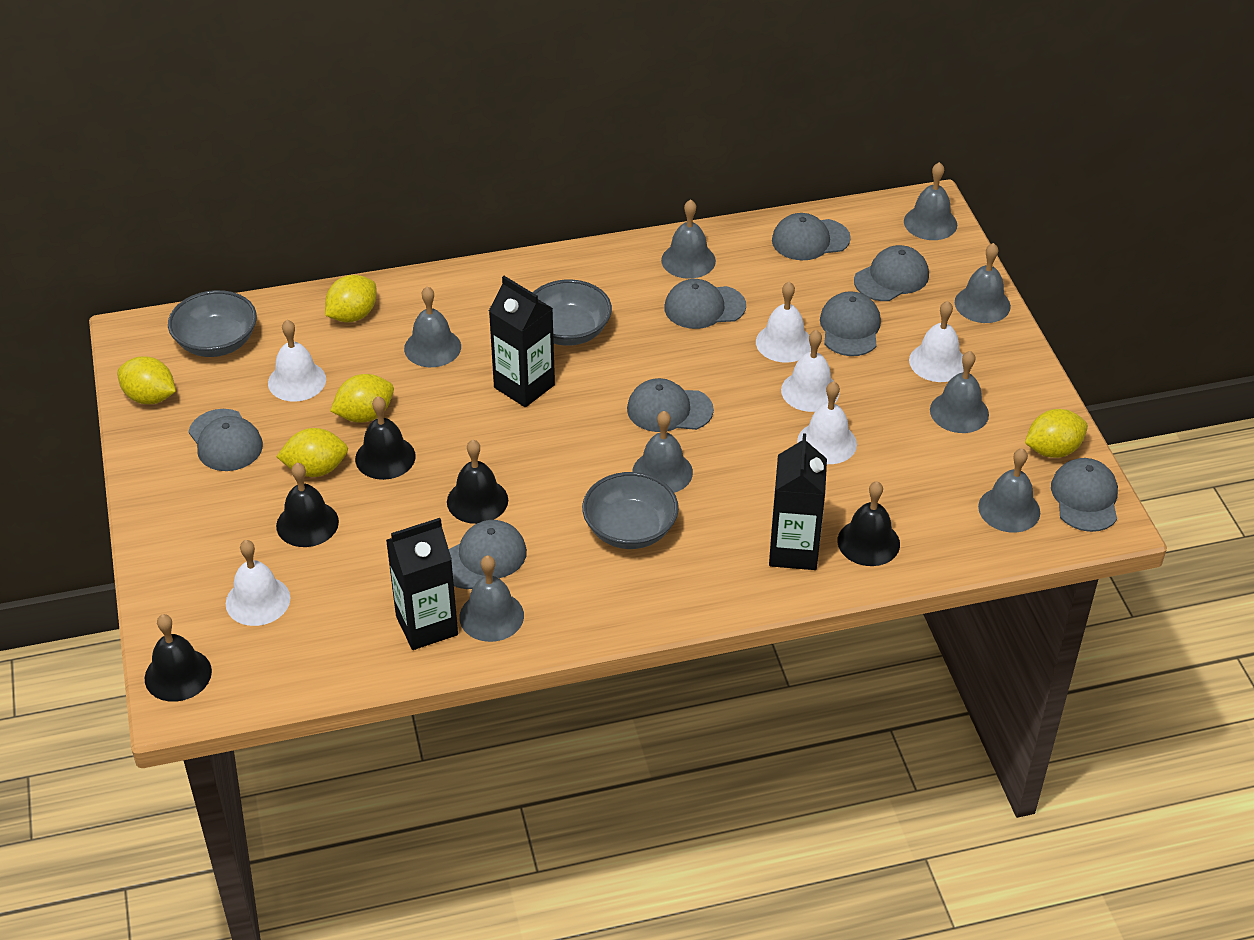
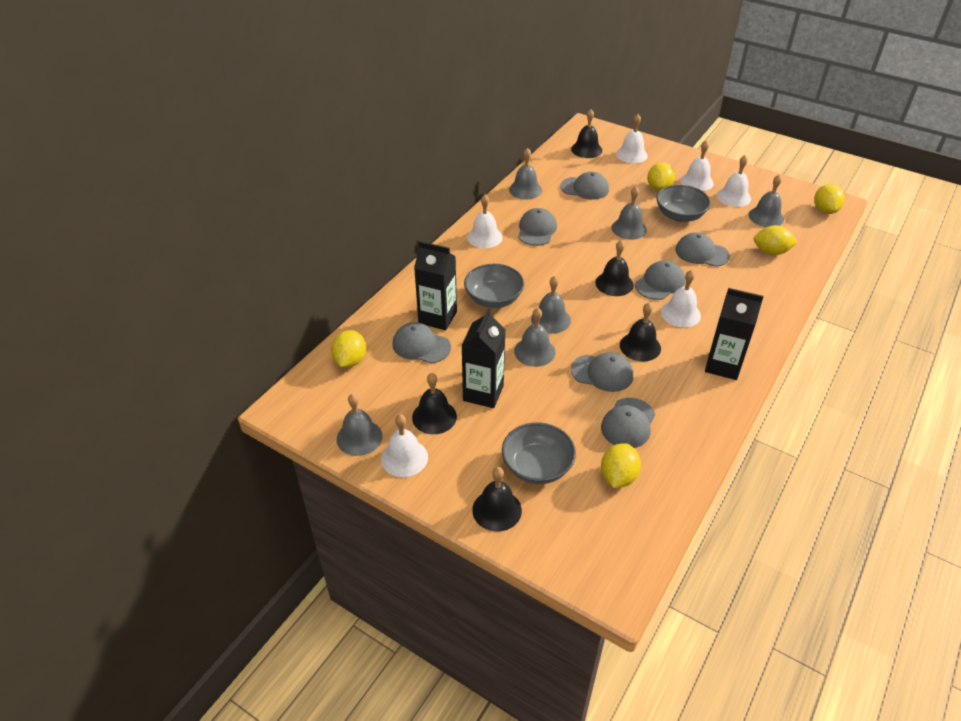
grey bell: 8 -> 6
grey cap: 8 -> 7

